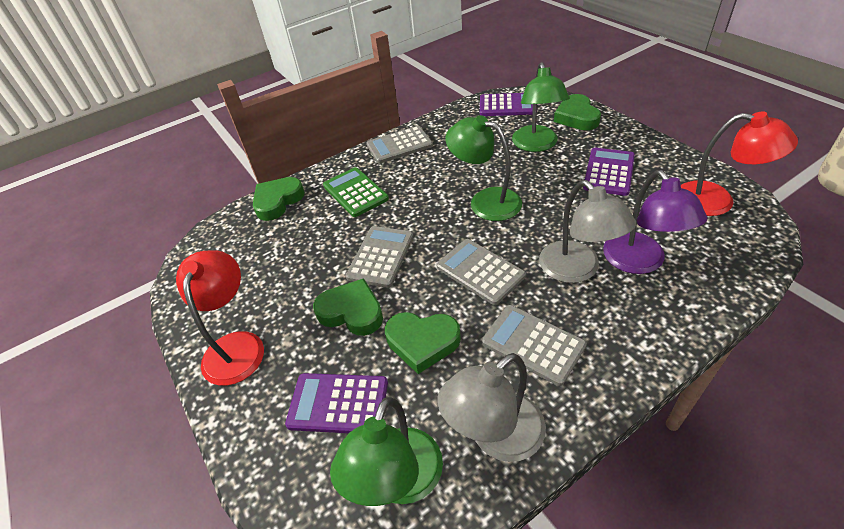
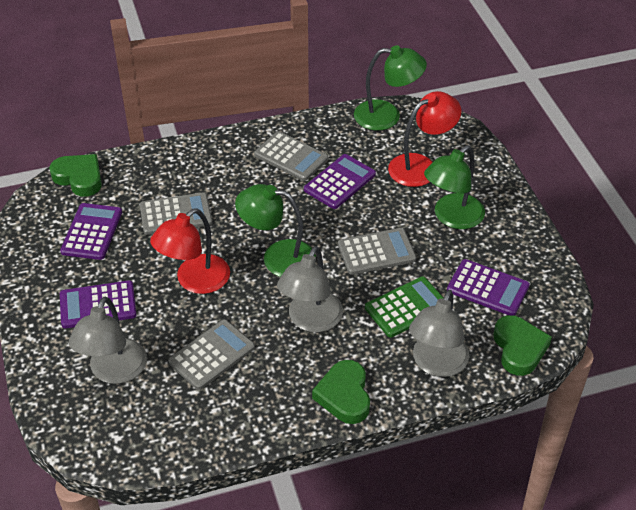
green heart: 4 -> 3
grey lamp: 2 -> 3
purple calculator: 3 -> 4
purple lamp: 1 -> 0

